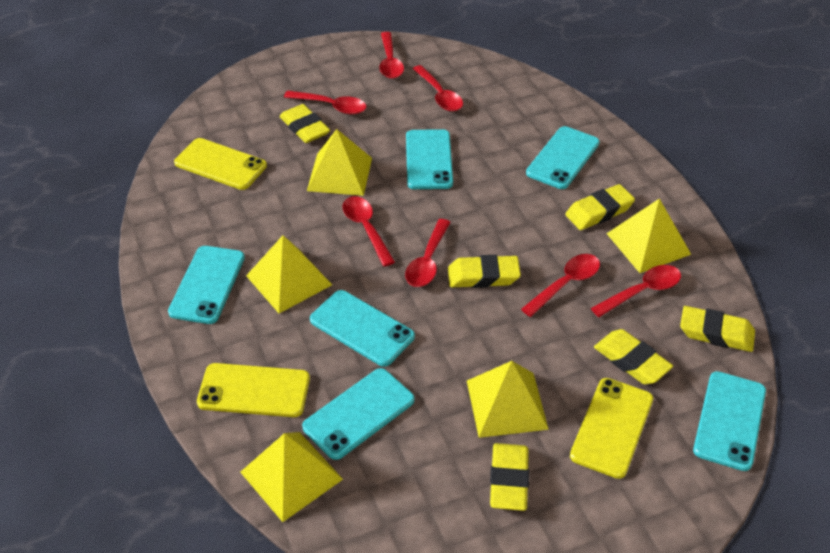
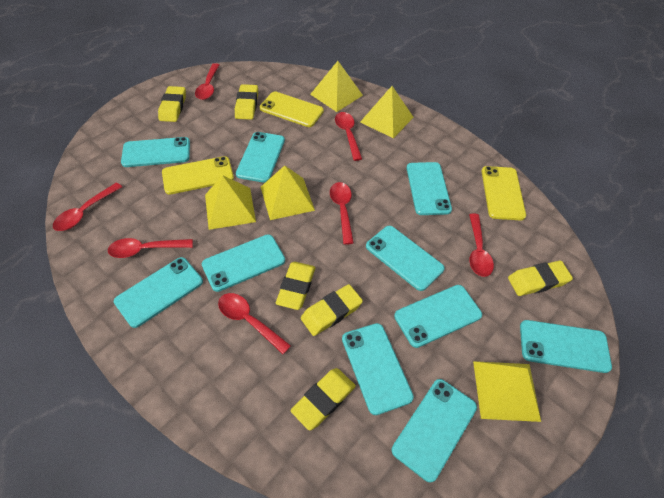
turquoise phone: 6 -> 10

